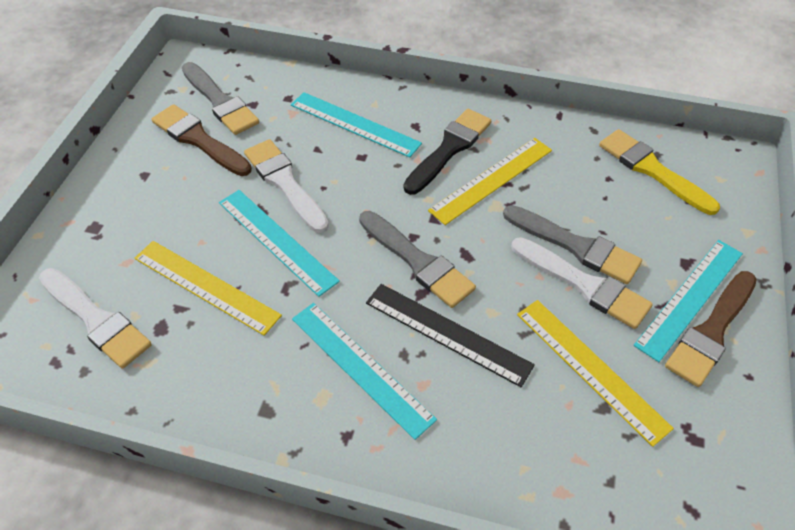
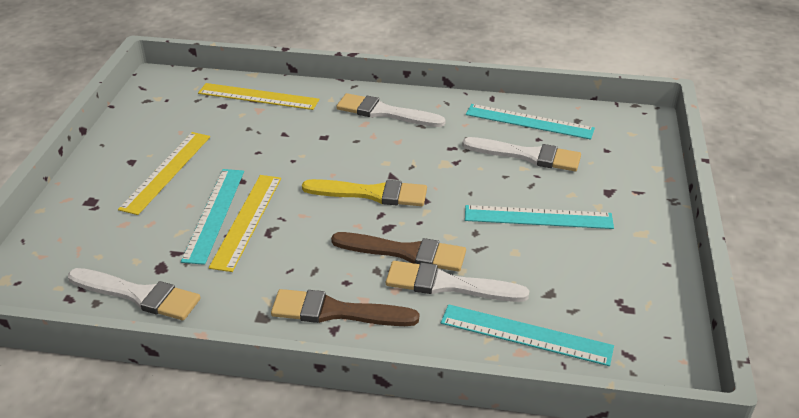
black brush: 1 -> 0
black ruler: 1 -> 0
grey brush: 3 -> 0
white brush: 3 -> 4

